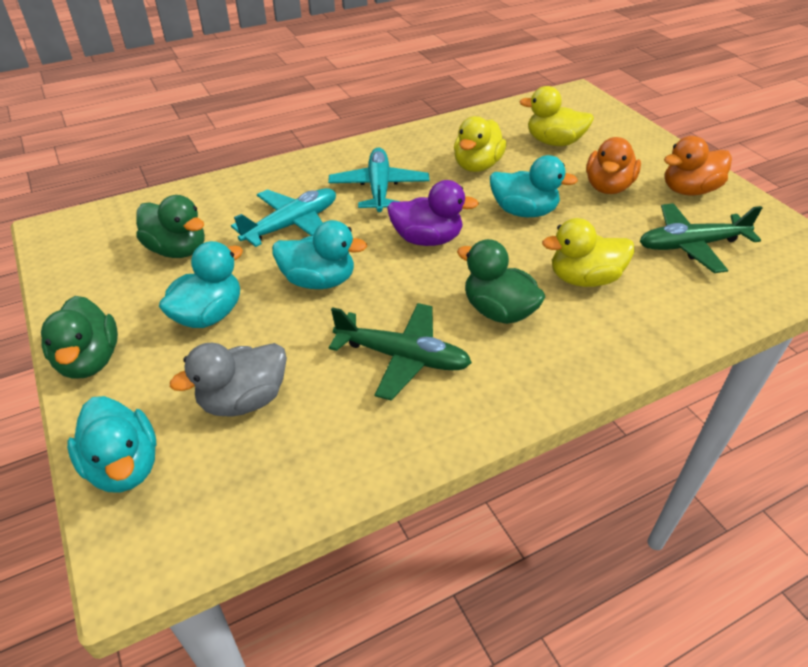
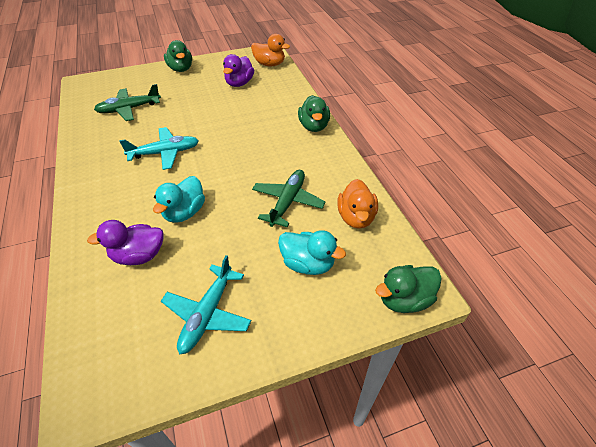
grey duck: 1 -> 0
purple duck: 1 -> 2
turquoise duck: 4 -> 2
yellow duck: 3 -> 0

